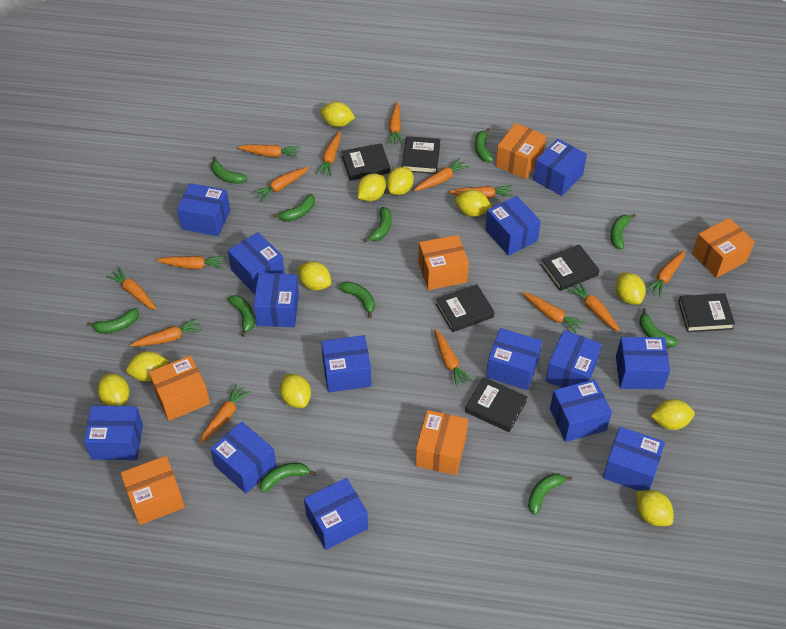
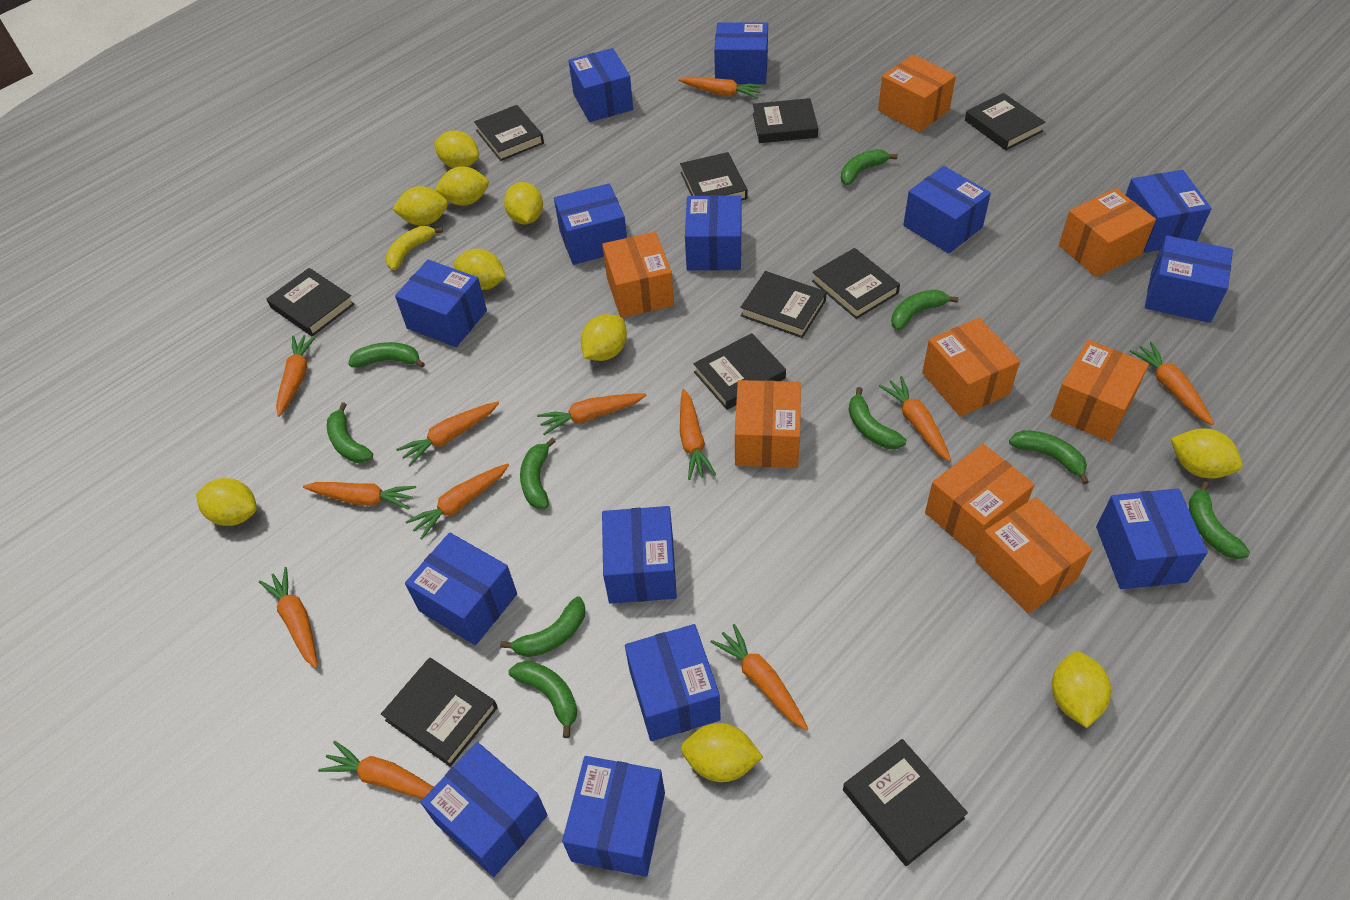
black book: 6 -> 10
green banana: 11 -> 10
orange box: 6 -> 8
orange carrot: 14 -> 12
yellow banana: 0 -> 1
yellow lemon: 11 -> 10

